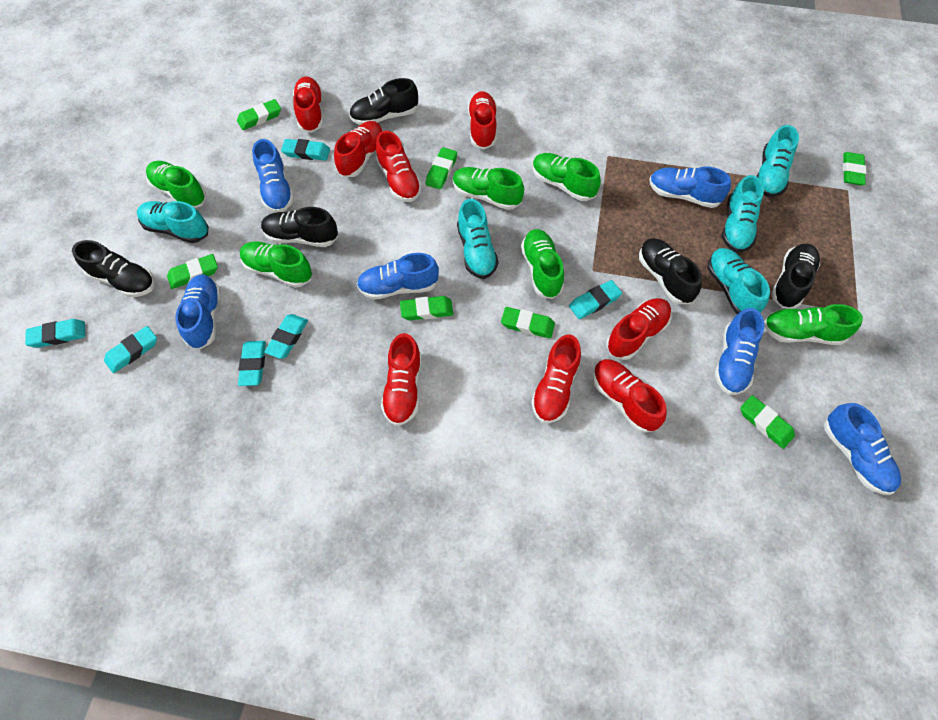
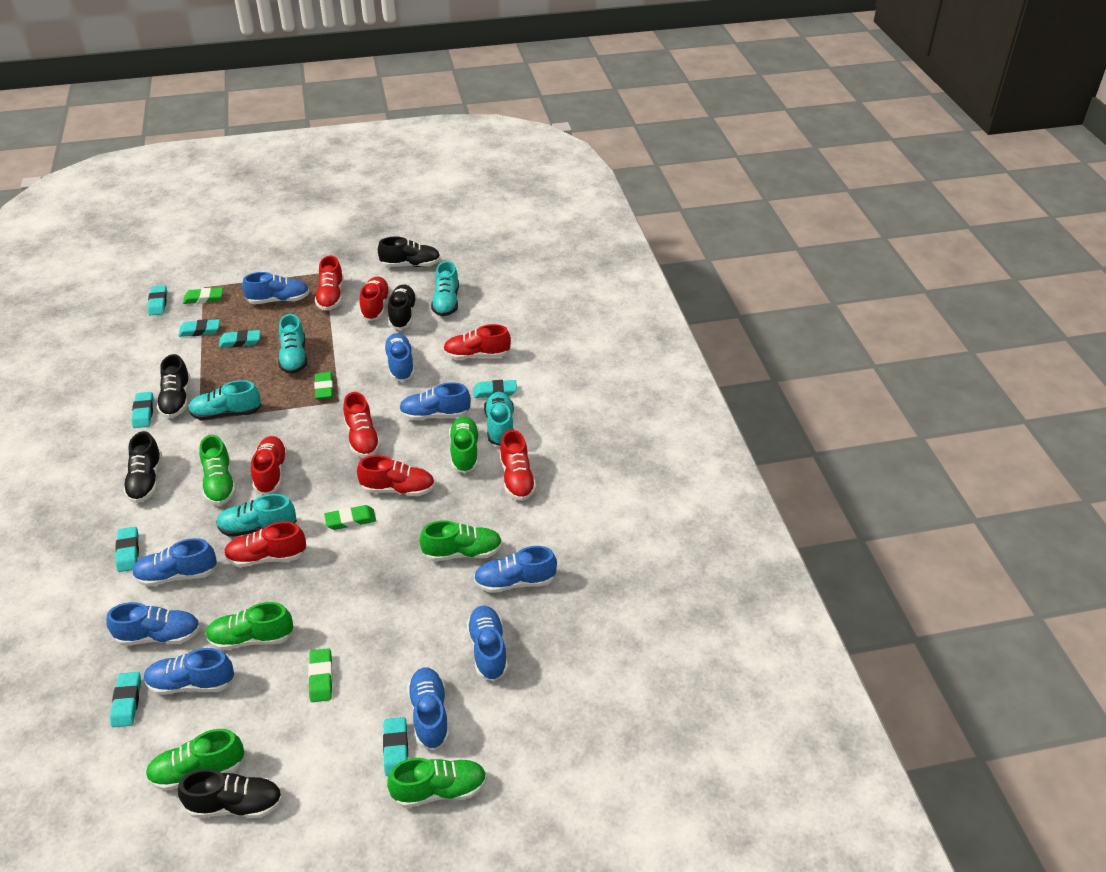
blue shoe: 6 -> 9
green eraser: 7 -> 4
turquoise eraser: 6 -> 8

